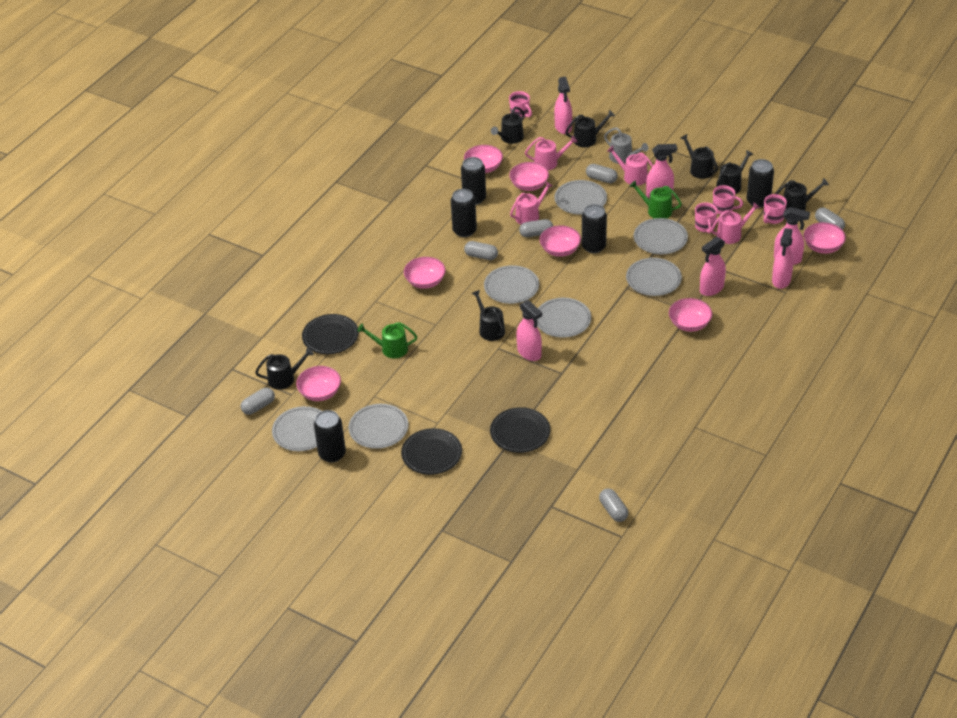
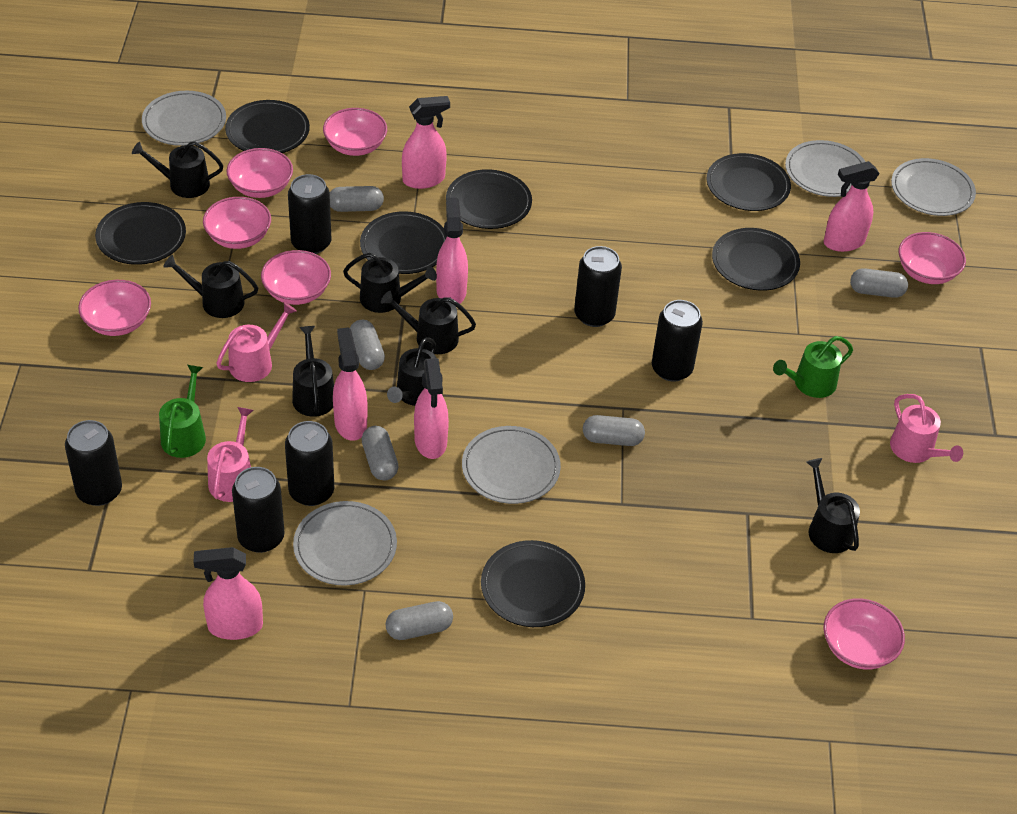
black can: 5 -> 6
black plate: 3 -> 7
grey plate: 7 -> 5
grey watering can: 1 -> 0
pink mug: 4 -> 0
pink watering can: 4 -> 3

